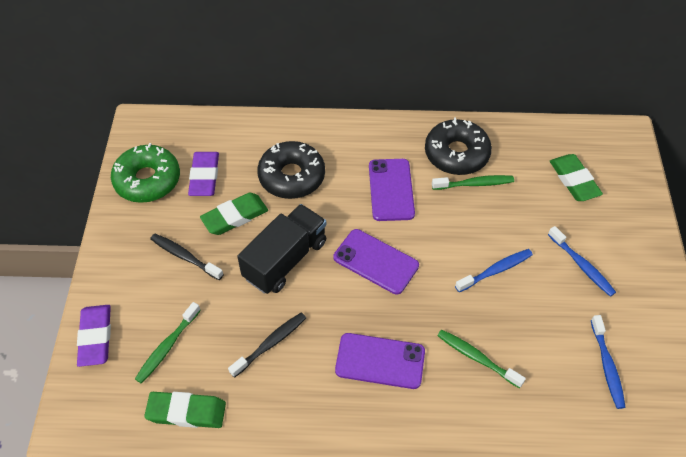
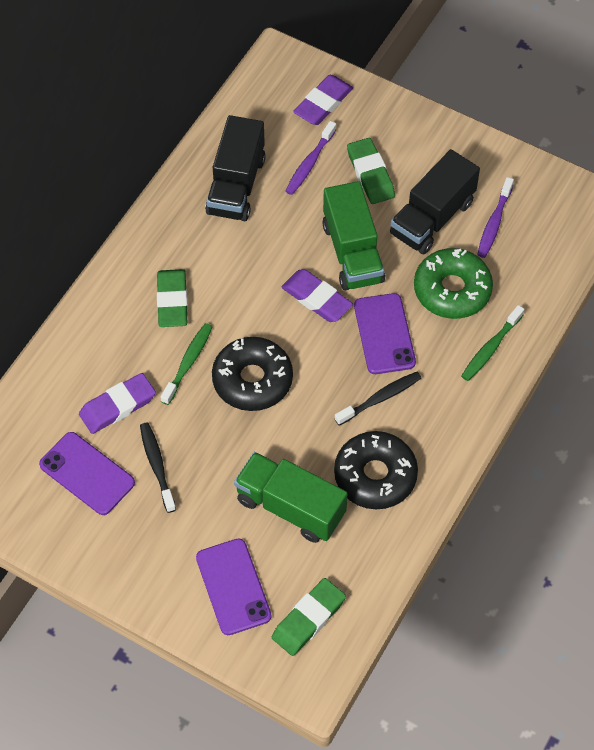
black truck: 1 -> 2
blue toothbrush: 3 -> 0
green toothbrush: 3 -> 2
green truck: 0 -> 2
purple eraser: 2 -> 3
purple toothbrush: 0 -> 2

